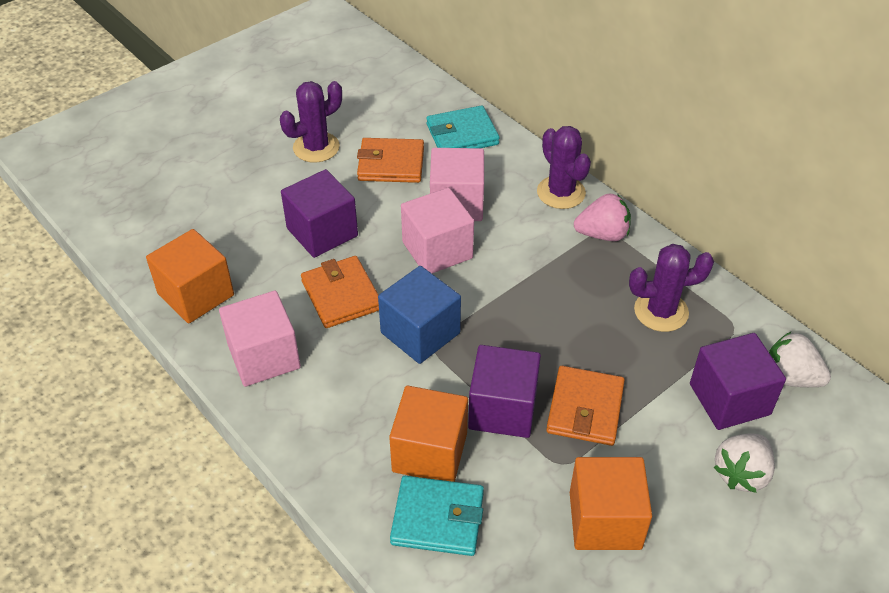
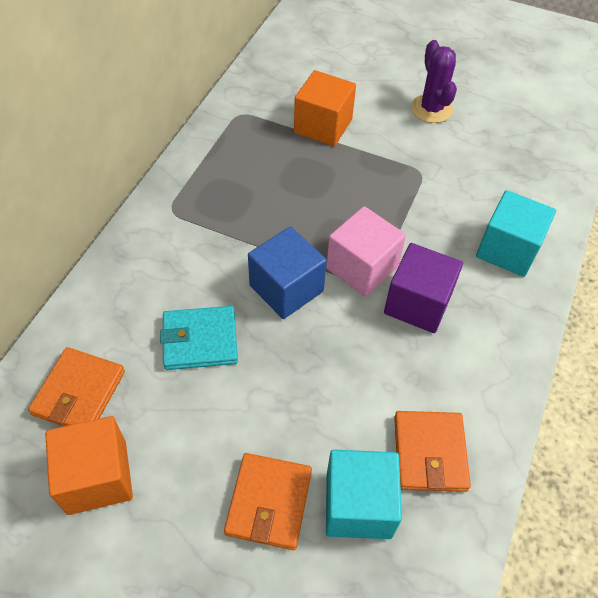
orange cube: 3 -> 2
pink cube: 3 -> 1
pink strawberry: 1 -> 0
purple cactus: 3 -> 1
purple cube: 3 -> 1
turquoise cube: 0 -> 2
turquoise wallet: 2 -> 1
white strawberry: 2 -> 0

